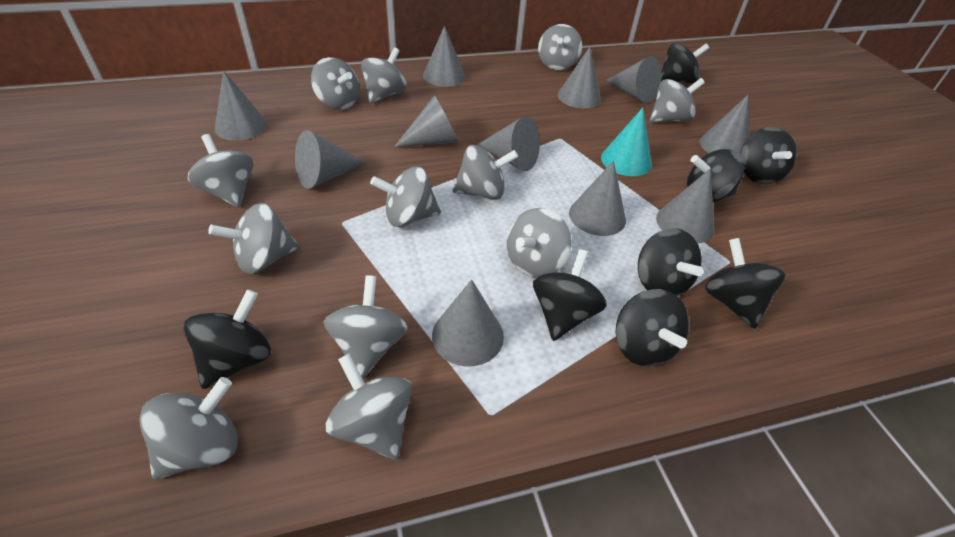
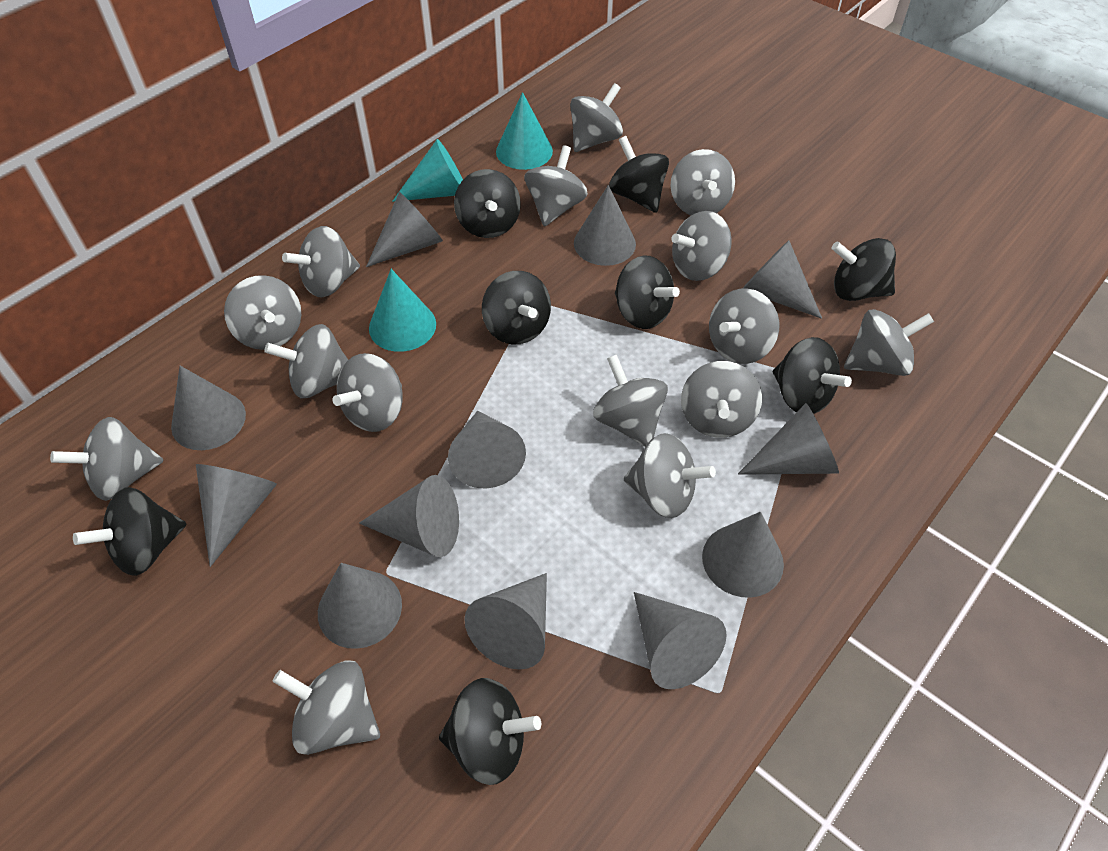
grey cone: 11 -> 12
grey spinning top: 12 -> 15
turquoise cone: 1 -> 3

